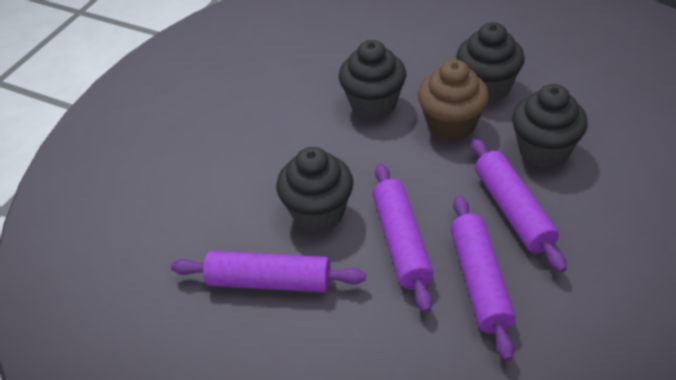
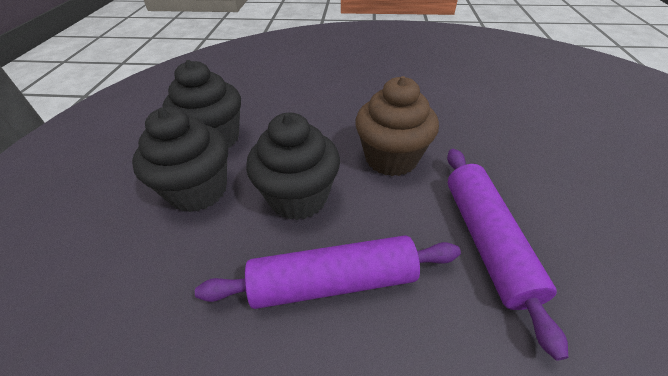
black cupcake: 4 -> 3
purple rolling pin: 4 -> 2

